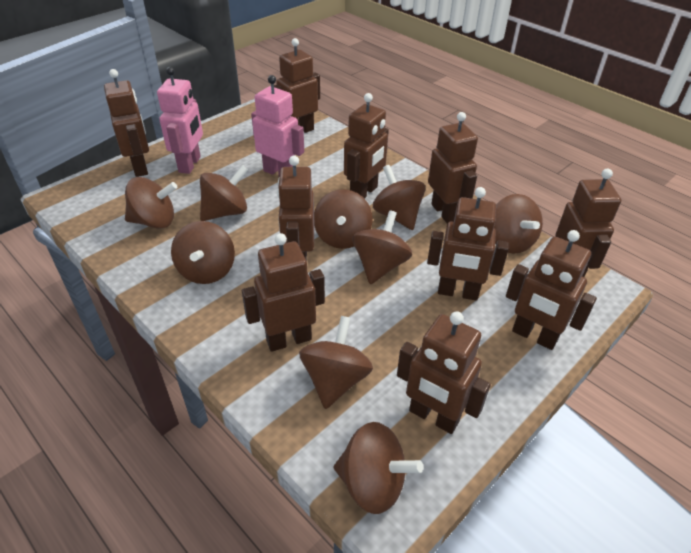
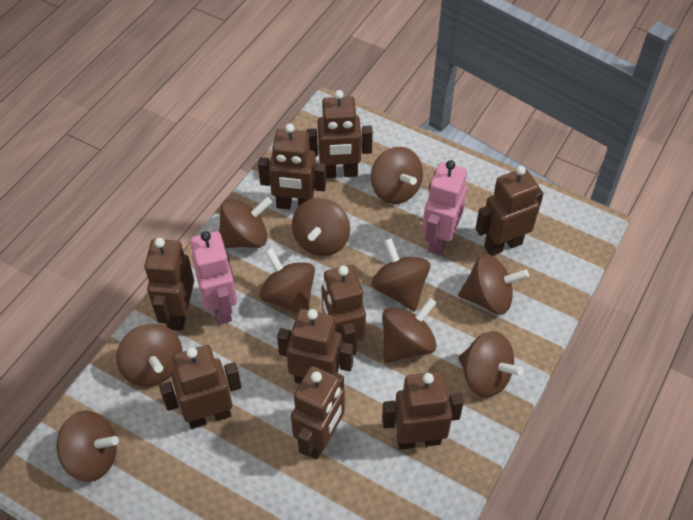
brown robot: 10 -> 9
brown spinning top: 9 -> 10

